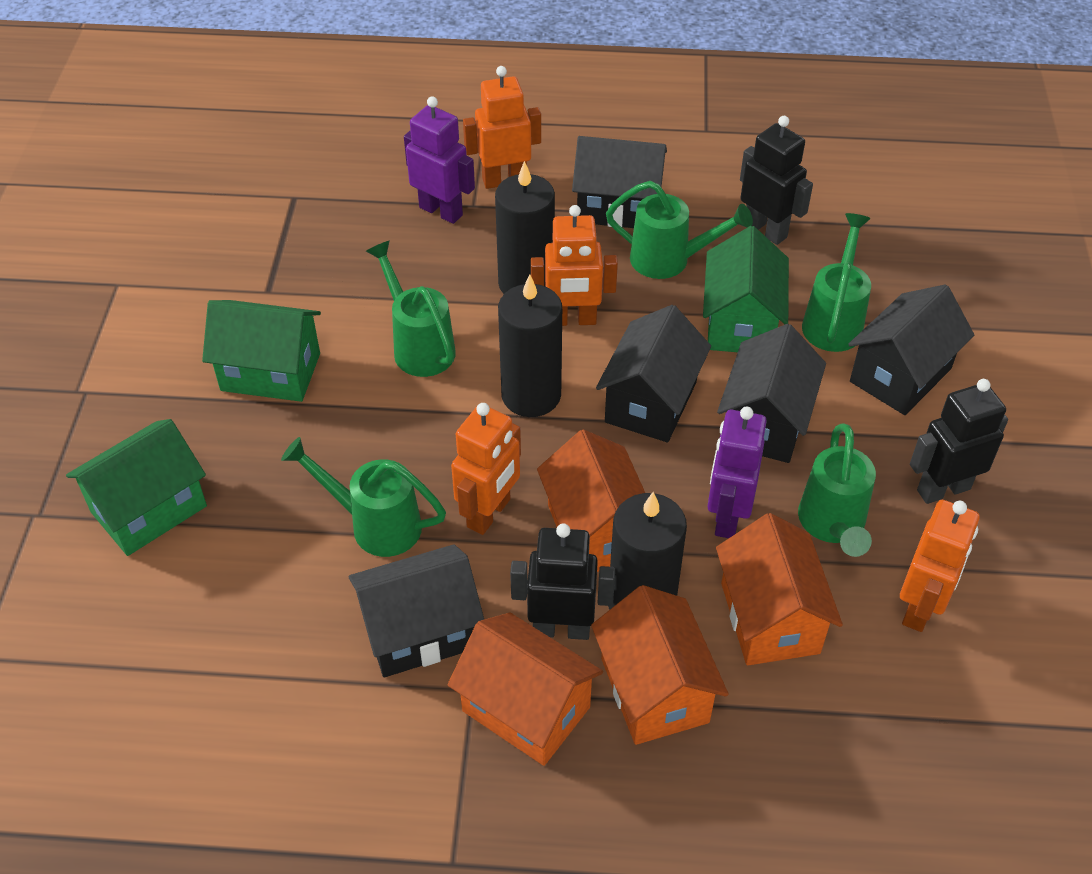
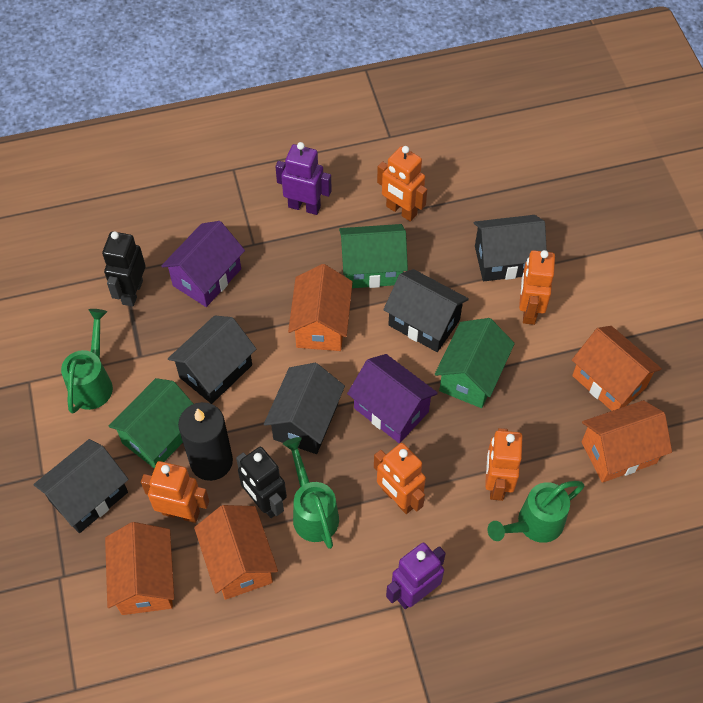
black candle: 3 -> 1
black robot: 3 -> 2
green watering can: 5 -> 3
orange house: 4 -> 5
orange robot: 4 -> 5
purple house: 0 -> 2

